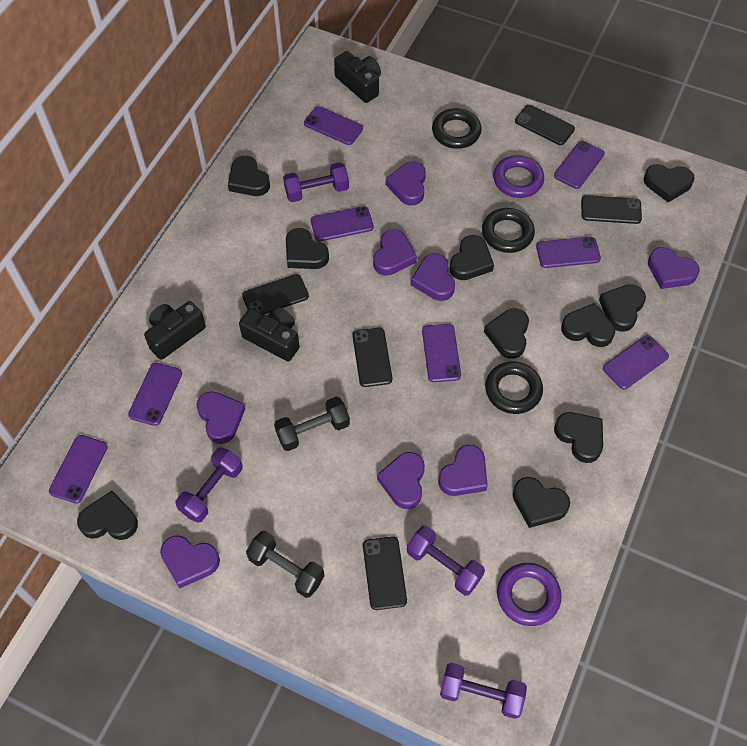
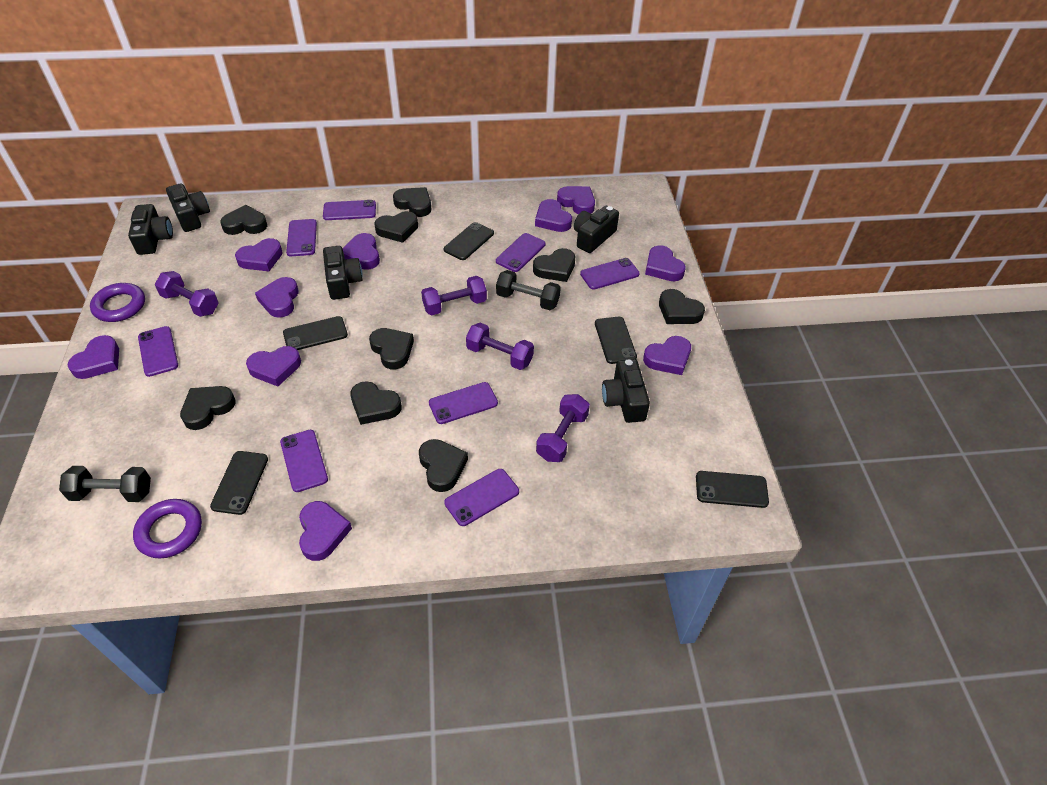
black camera: 3 -> 5
black heart: 10 -> 9
black ring: 3 -> 0
purple heart: 8 -> 10

